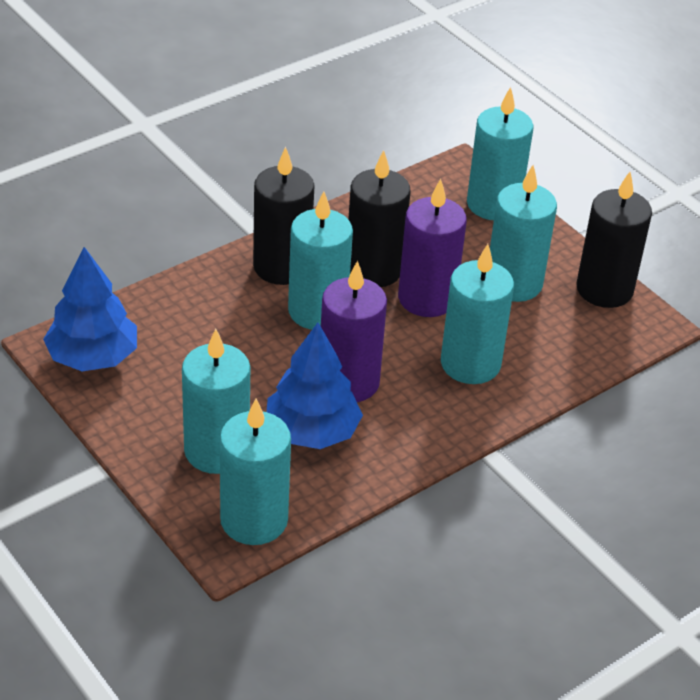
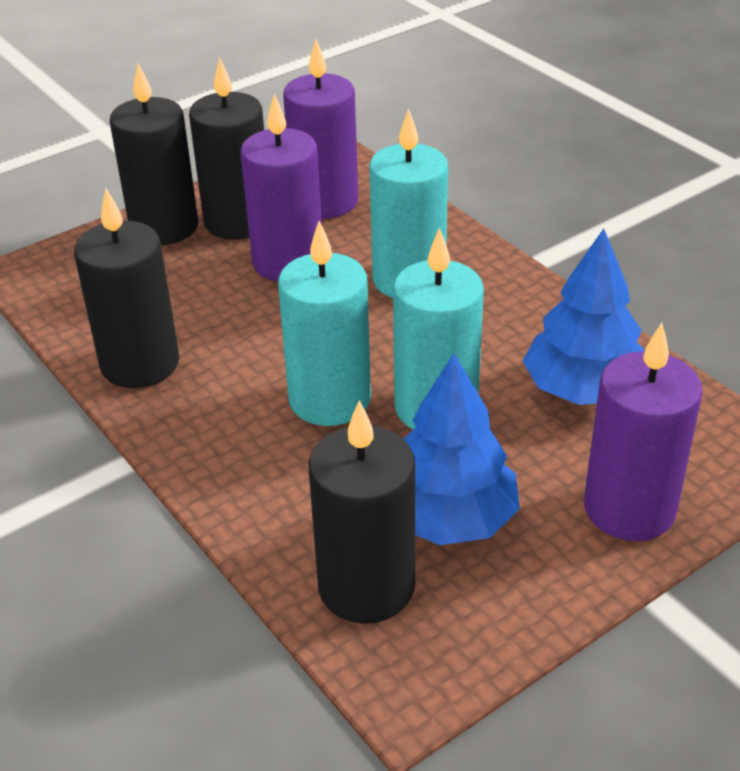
black candle: 3 -> 4
purple candle: 2 -> 3
turquoise candle: 6 -> 3

